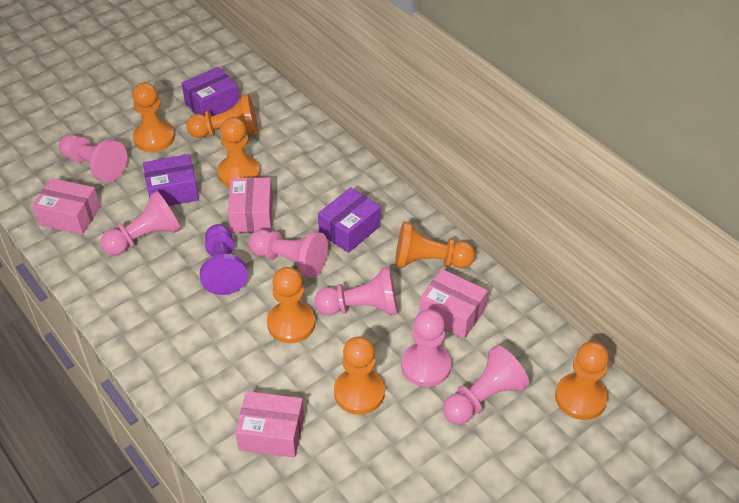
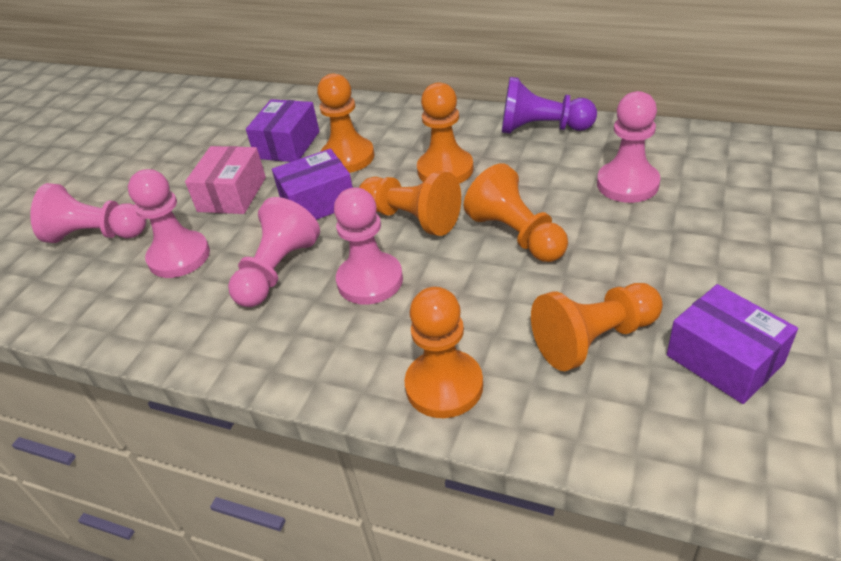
orange pawn: 7 -> 6
pink box: 4 -> 1
pink pawn: 6 -> 5

